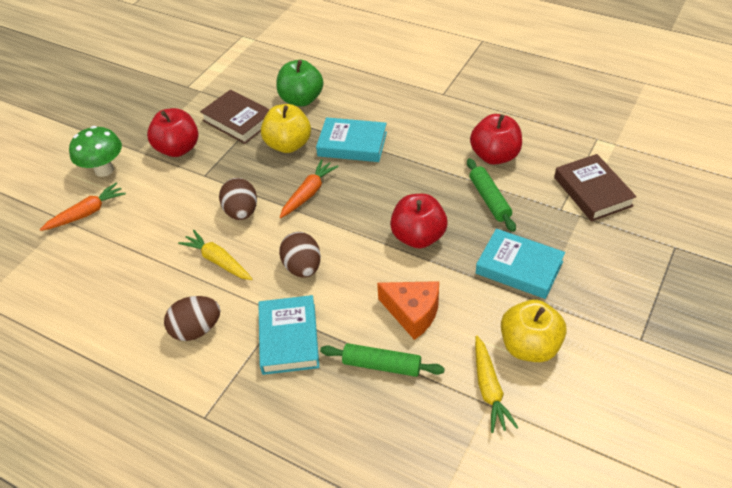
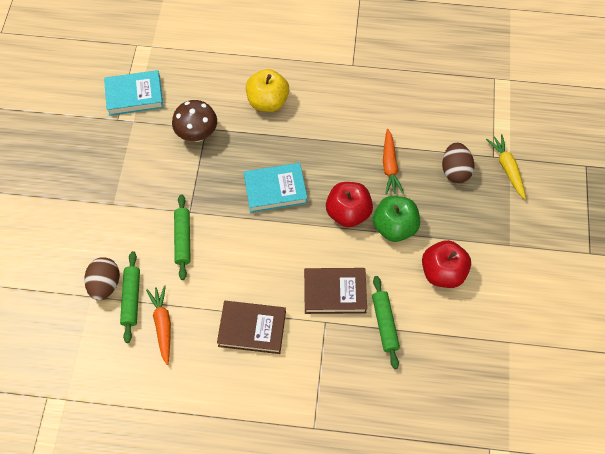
brown egg: 3 -> 2
brown mushroom: 0 -> 1
green mushroom: 1 -> 0
green rolling pin: 2 -> 3
orange cheese: 1 -> 0
red apple: 3 -> 2
turquoise book: 3 -> 2
yellow apple: 2 -> 1
yellow carrot: 2 -> 1

